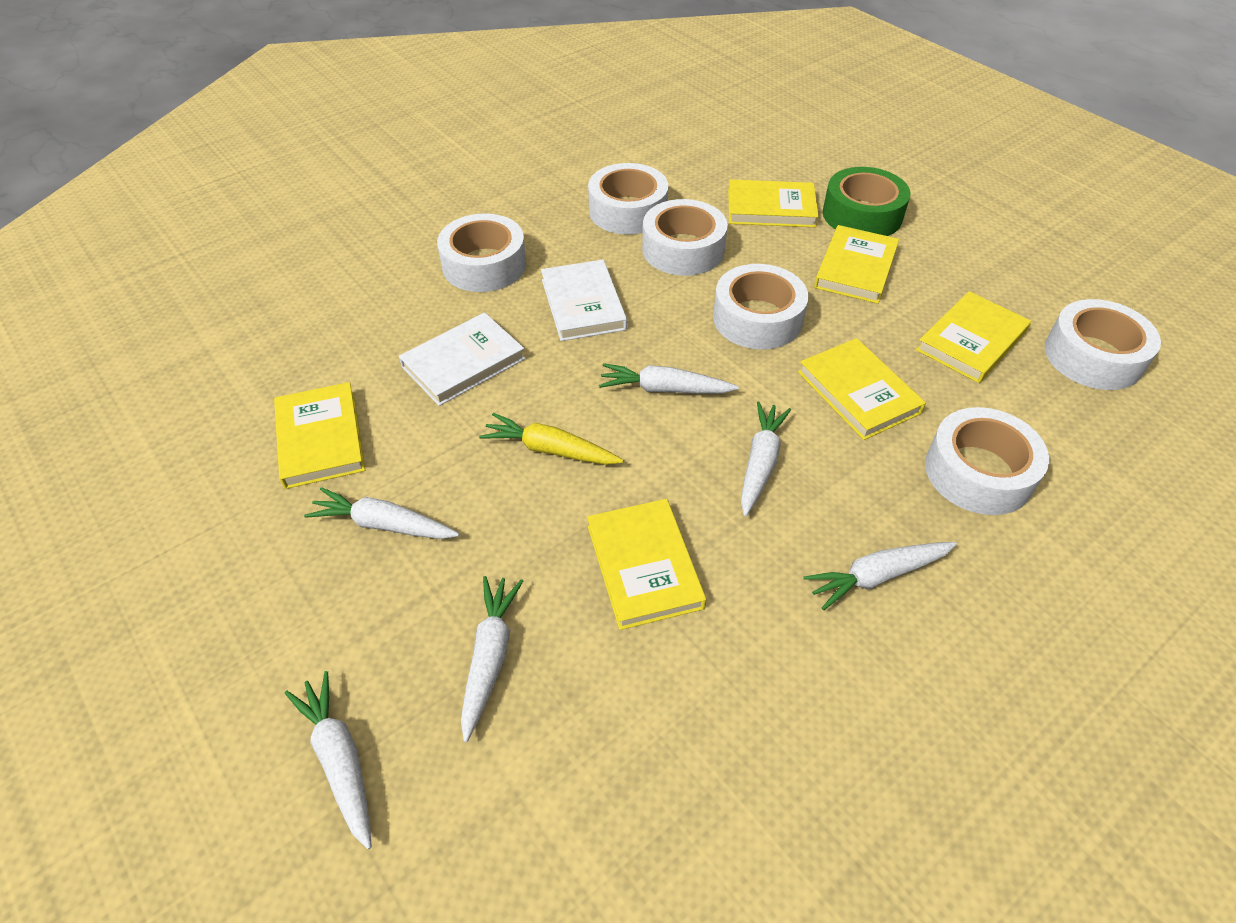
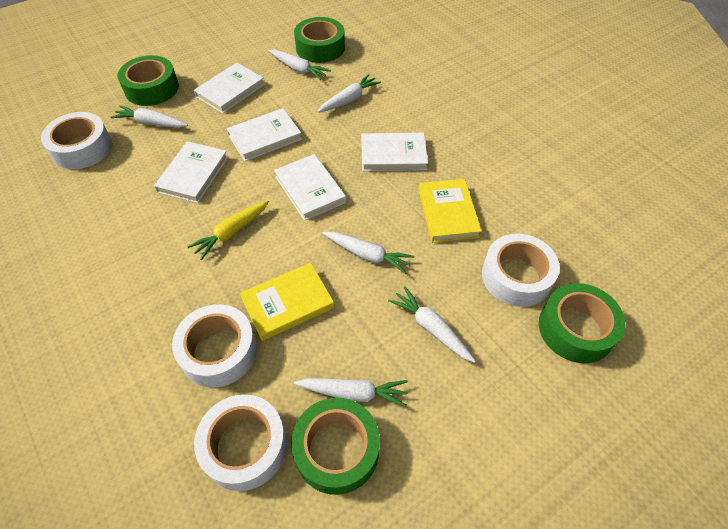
green tape: 1 -> 4
white book: 2 -> 5
white tape: 6 -> 4
yellow book: 6 -> 2

